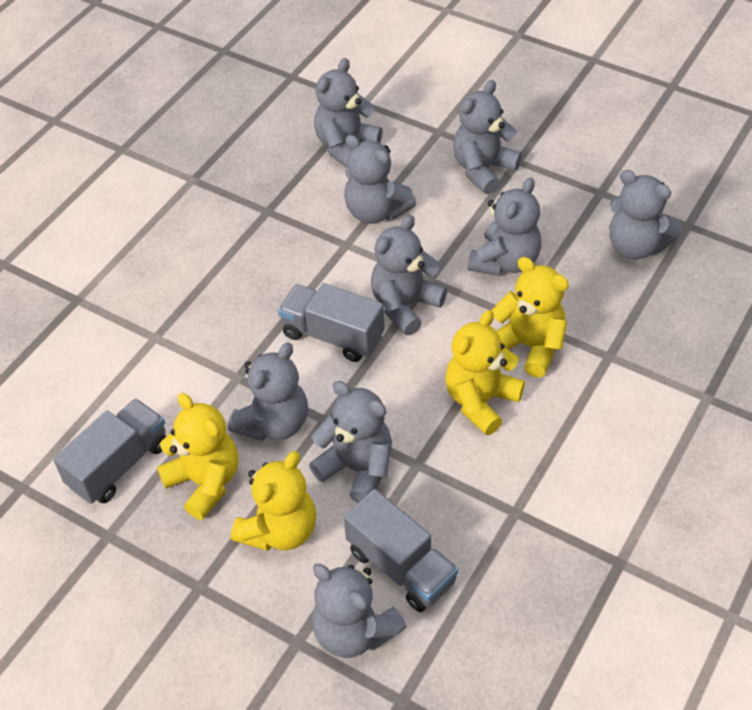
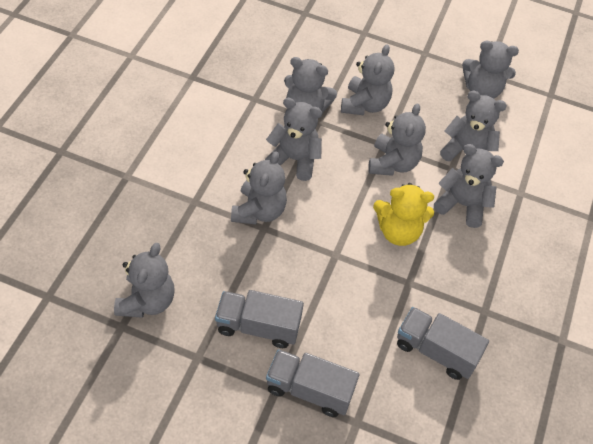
yellow teddy bear: 4 -> 1

